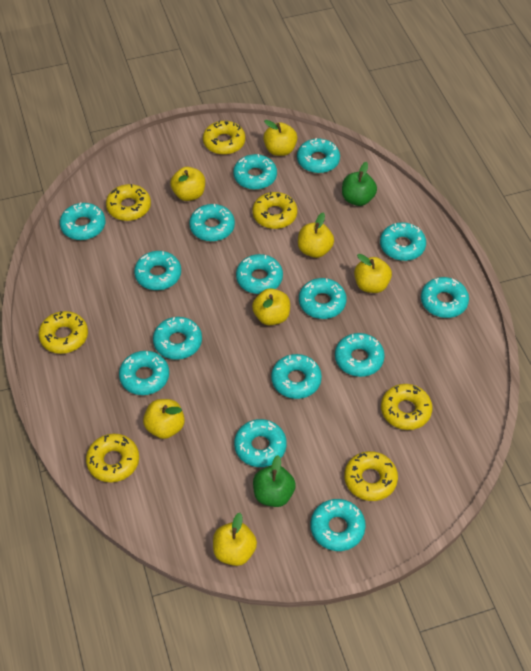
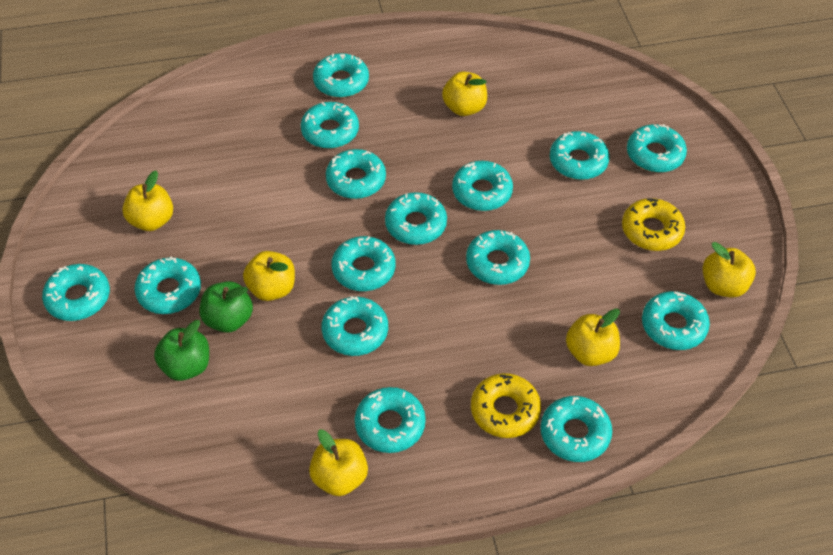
yellow apple: 7 -> 6
yellow donut: 7 -> 2

